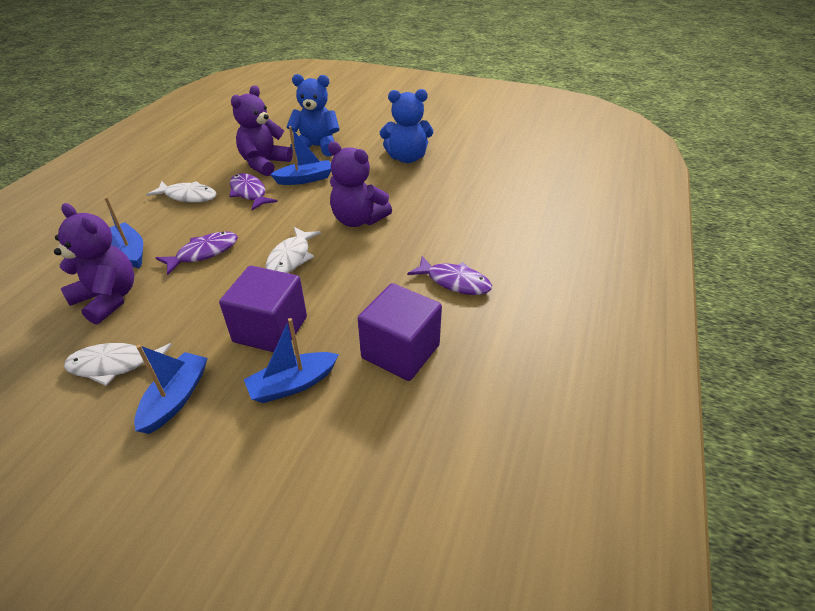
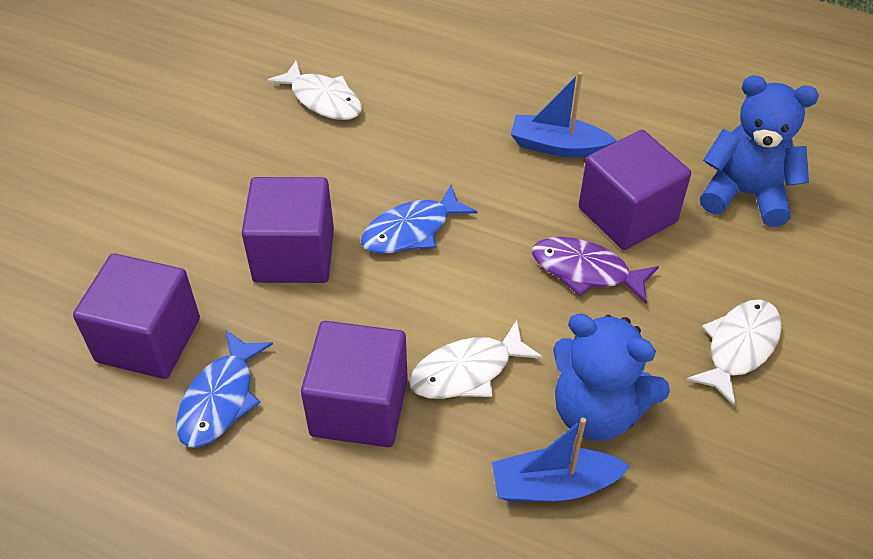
blue boat: 4 -> 2
blue fish: 0 -> 2
purple cube: 2 -> 4
purple fish: 3 -> 1
purple teddy bear: 3 -> 0

